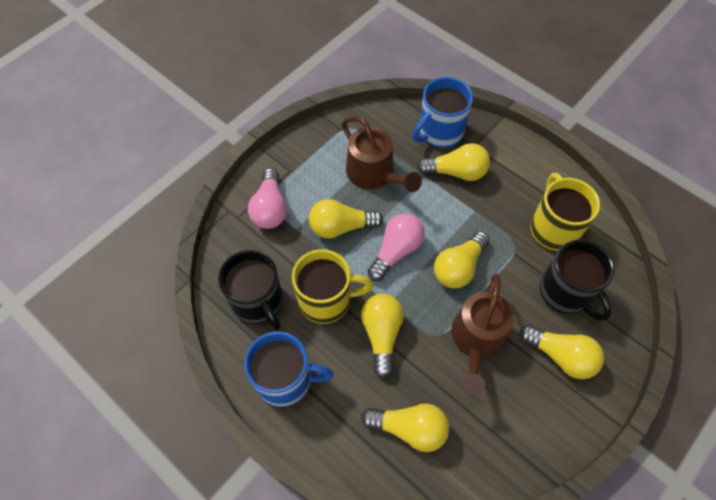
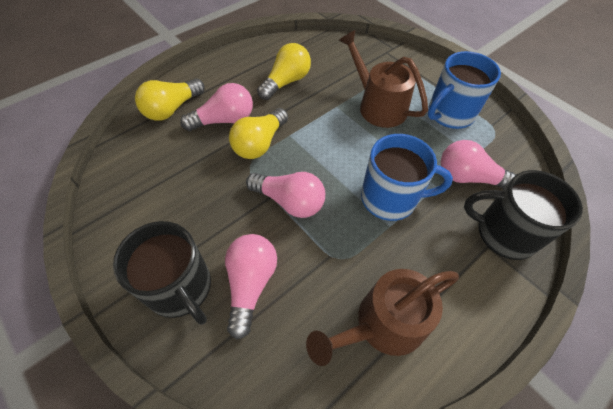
pink light bulb: 2 -> 4
yellow light bulb: 6 -> 3
yellow mug: 2 -> 0

